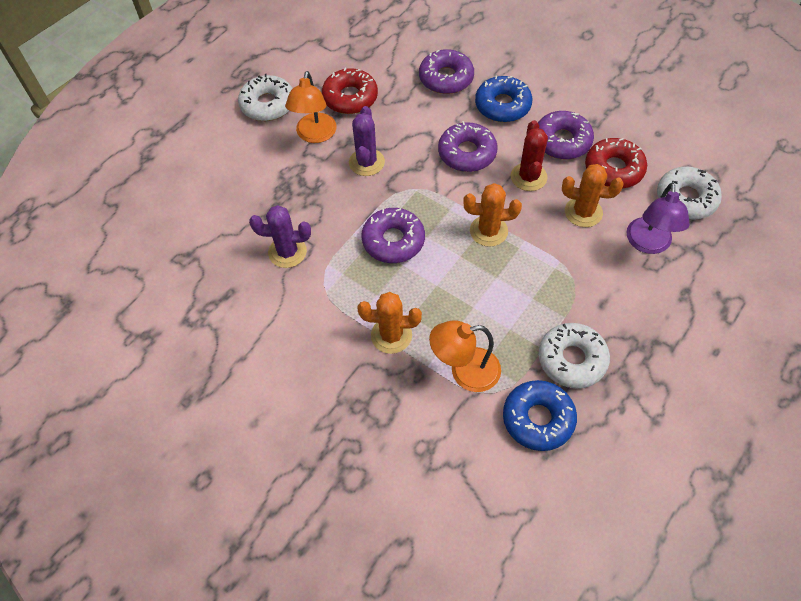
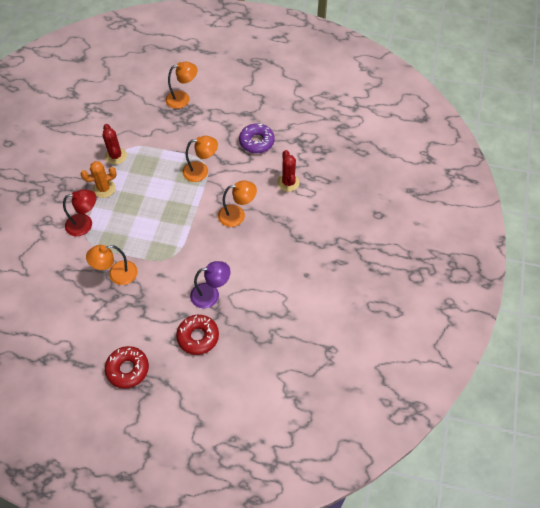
blue donut: 2 -> 0
orange cactus: 3 -> 1
orange lamp: 2 -> 4
purple cactus: 2 -> 0
purple donut: 4 -> 1
red cactus: 1 -> 2
red lamp: 0 -> 1
white donut: 3 -> 0

